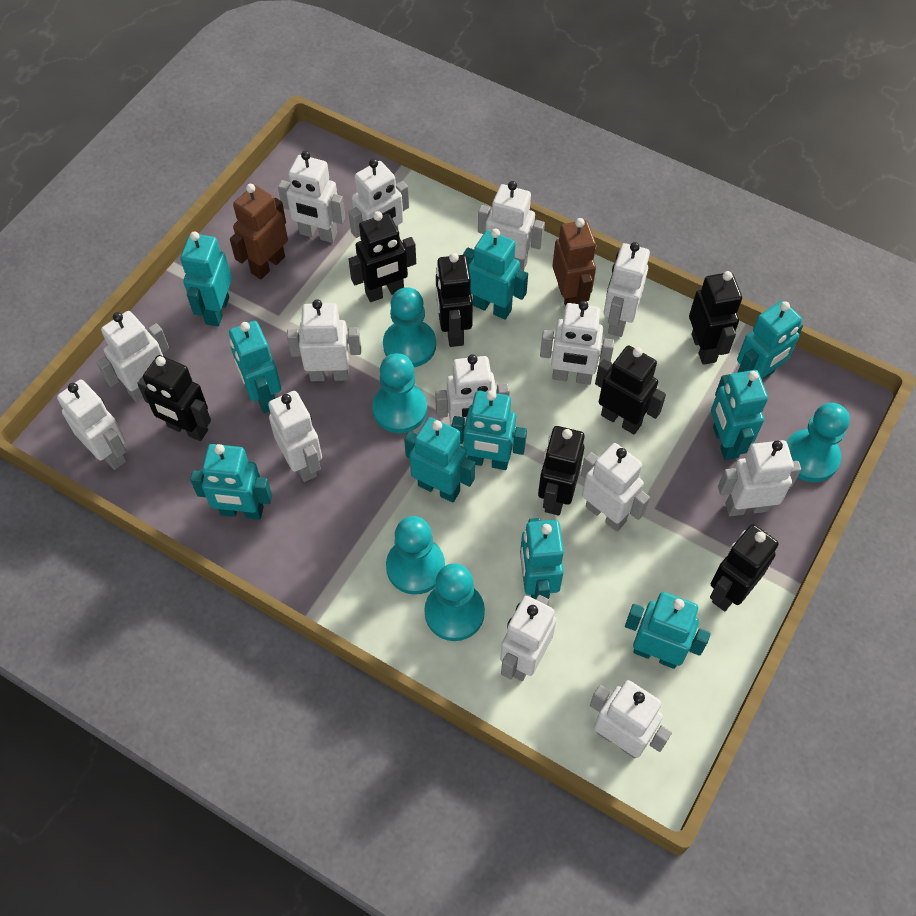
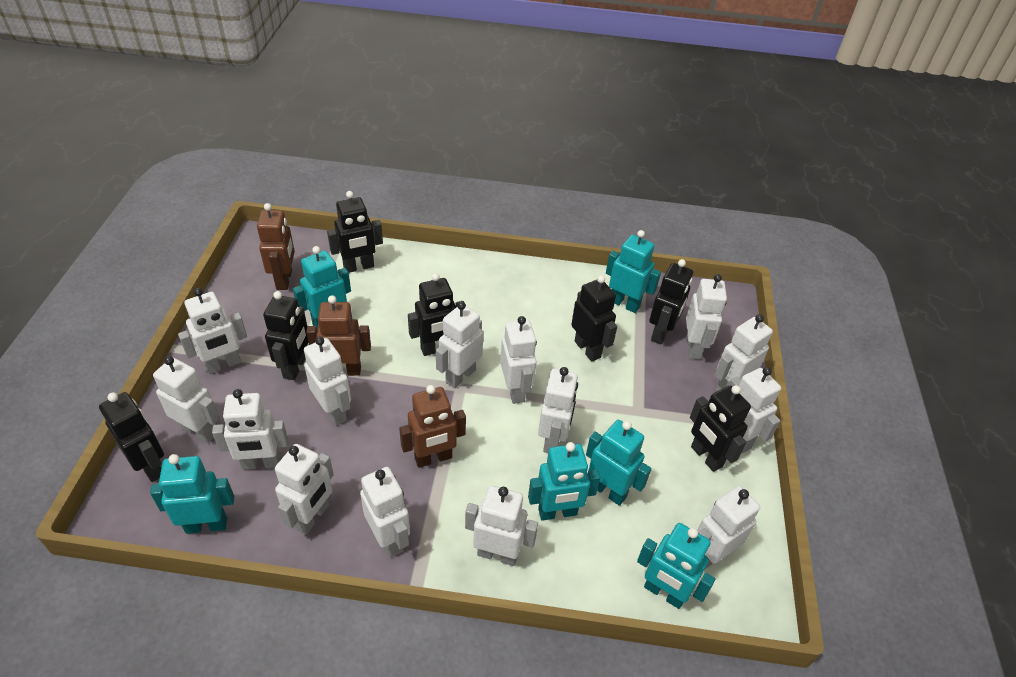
brown robot: 2 -> 3
turquoise pawn: 5 -> 0
turquoise robot: 10 -> 6

